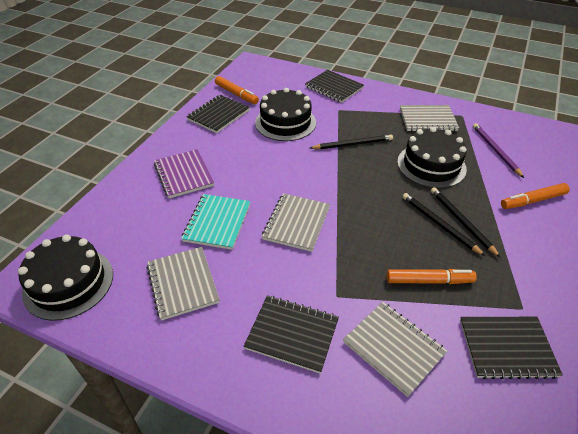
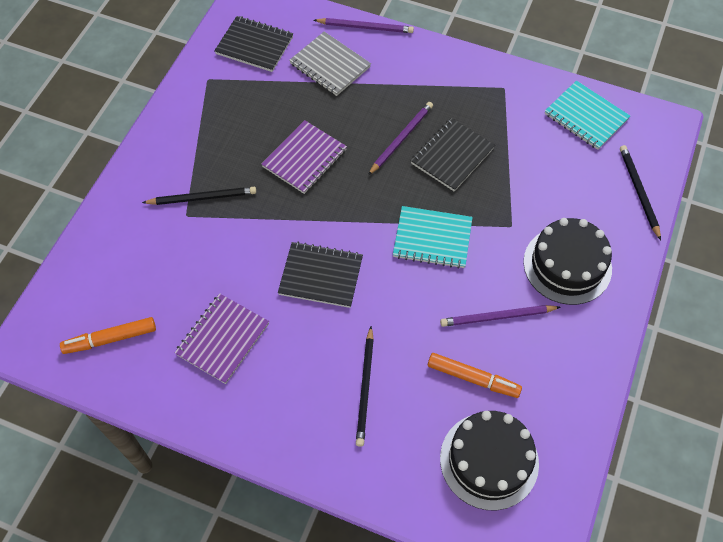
black cake: 3 -> 2
black notebook: 4 -> 3
grey notebook: 4 -> 1
orange marker: 3 -> 2
purple notebook: 1 -> 2
purple pencil: 1 -> 3
turquoise notebook: 1 -> 2

